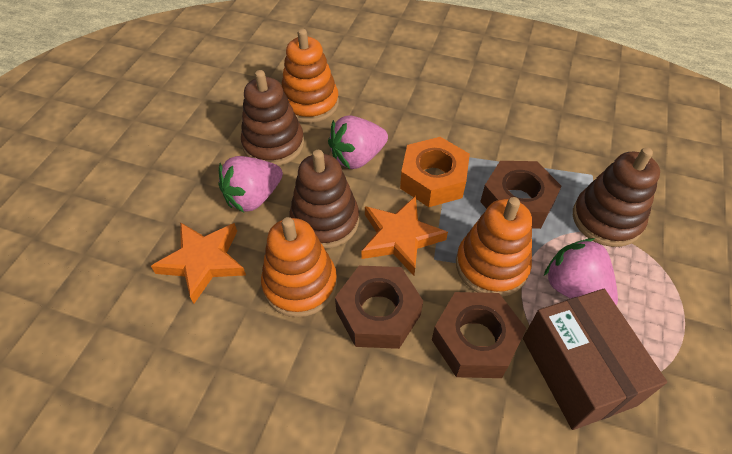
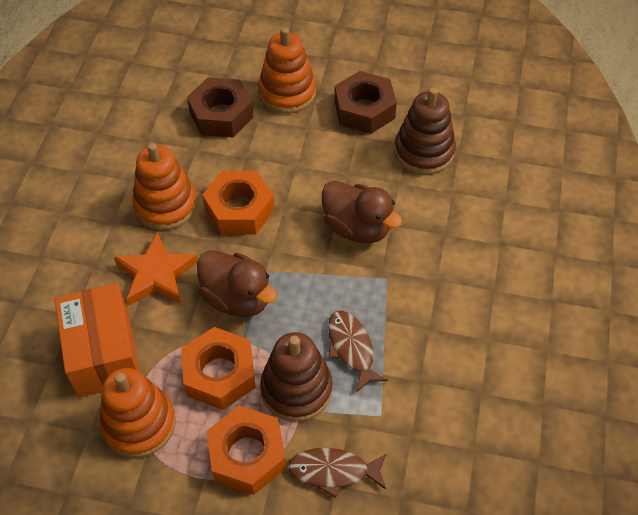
brown box: 1 -> 0
brown duck: 0 -> 2
brown fish: 0 -> 2
brown nut: 3 -> 2
brown stacking toy: 3 -> 2
orange box: 0 -> 1
orange nut: 1 -> 3
orange star: 2 -> 1
pink strawberry: 3 -> 0

